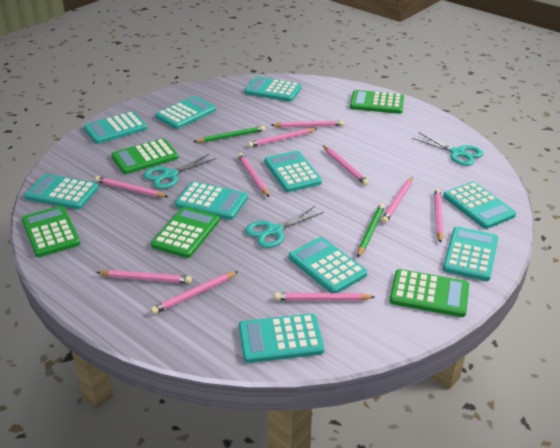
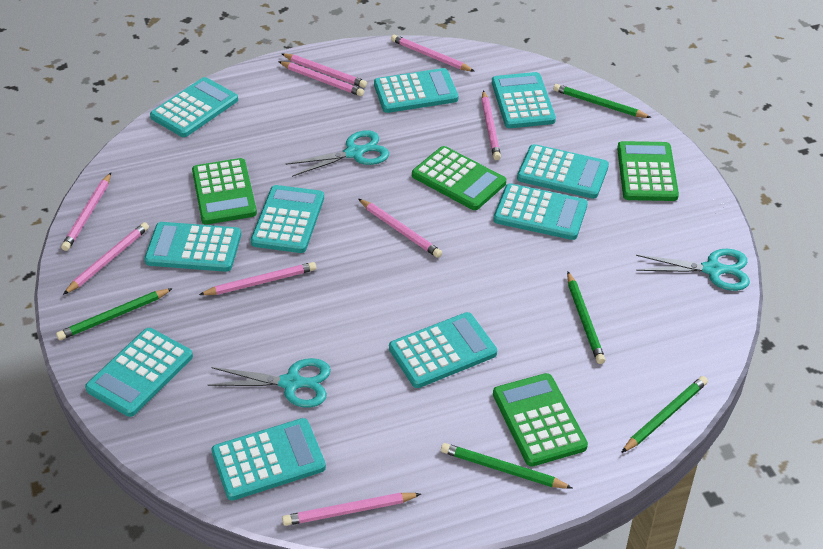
green calculator: 5 -> 4
green pencil: 2 -> 5
pink pencil: 10 -> 9

